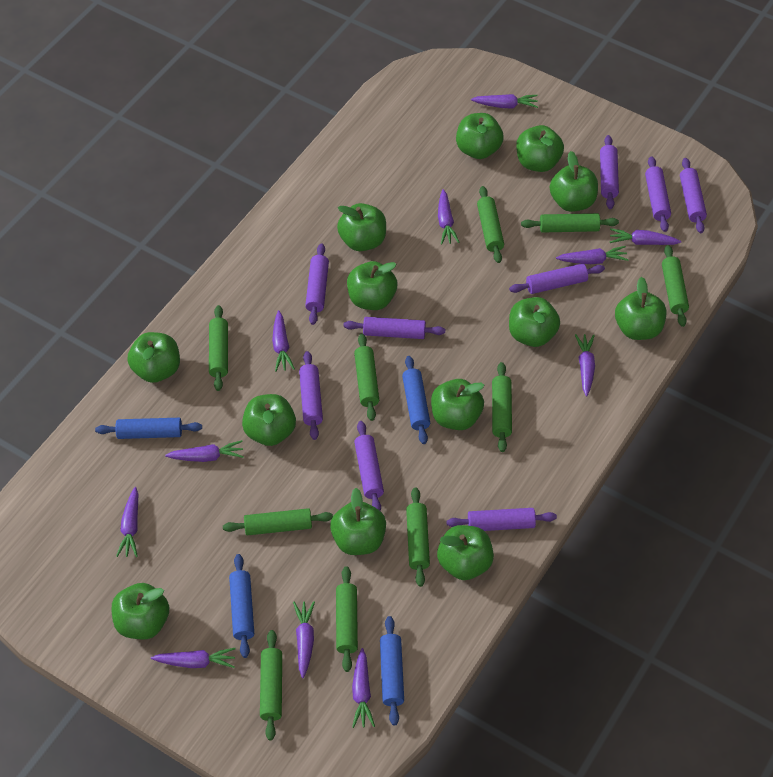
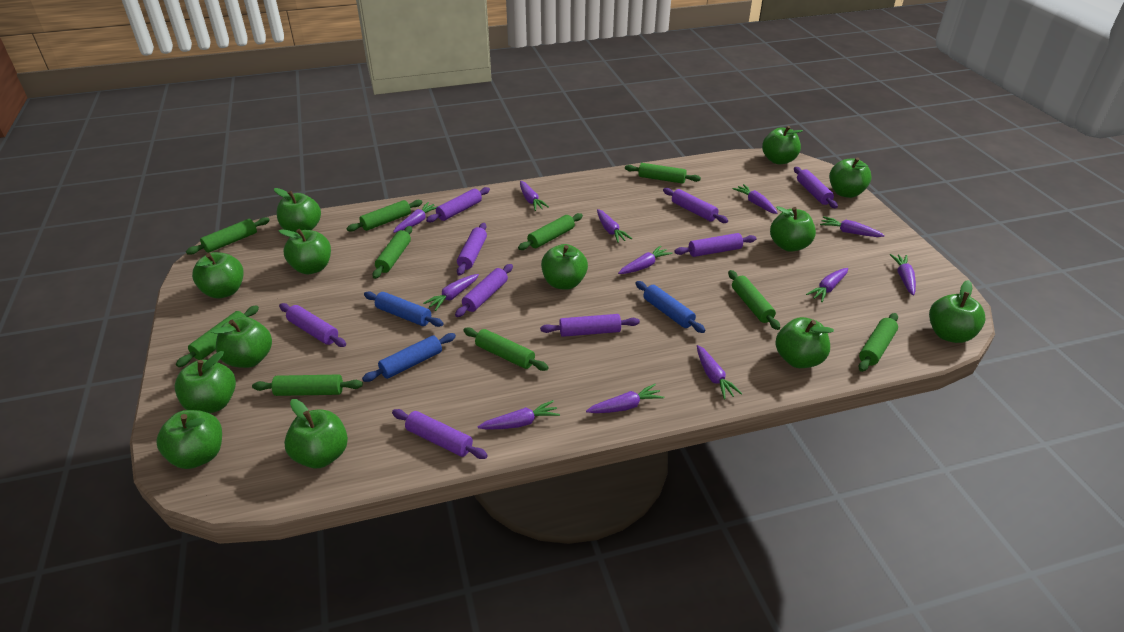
blue rolling pin: 4 -> 3
purple carrot: 11 -> 12

